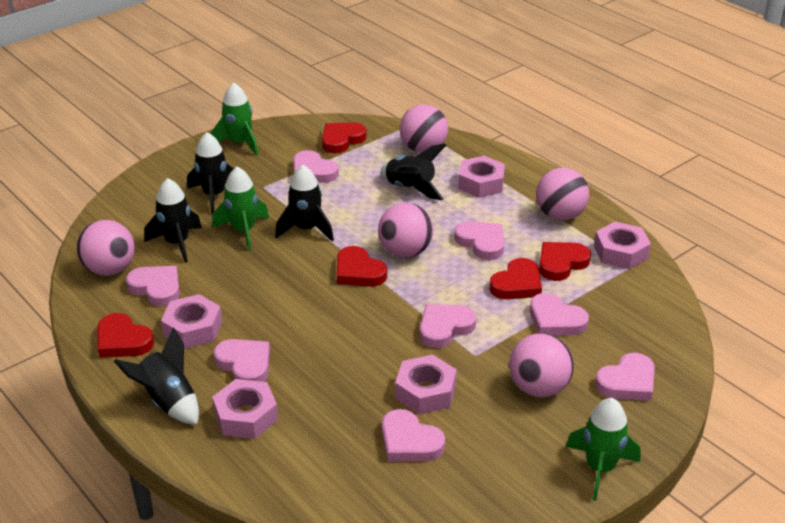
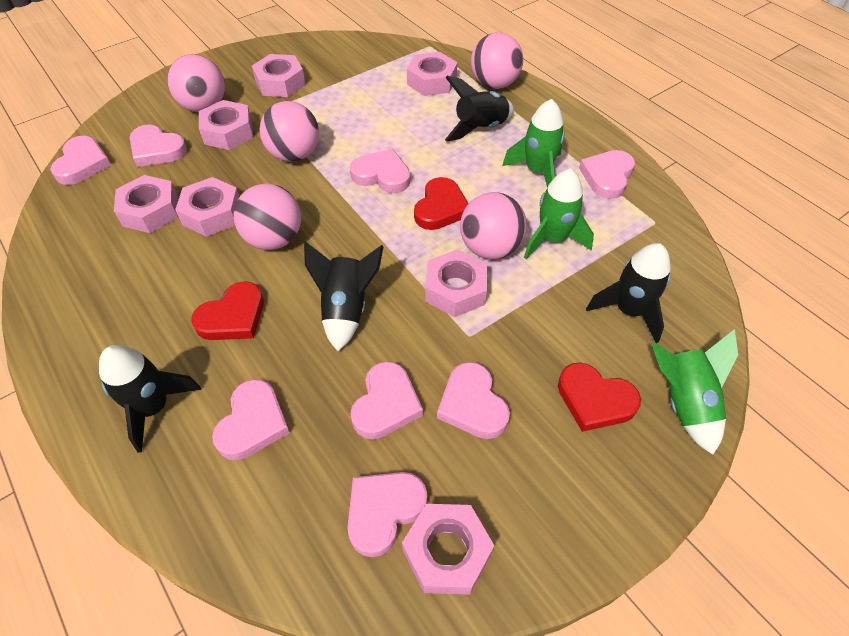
black rocket: 5 -> 4
pink nut: 5 -> 7
red heart: 5 -> 3

